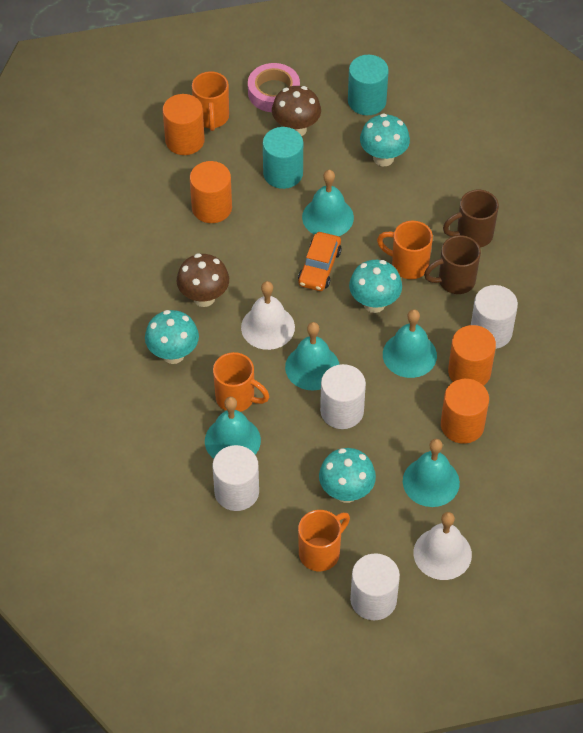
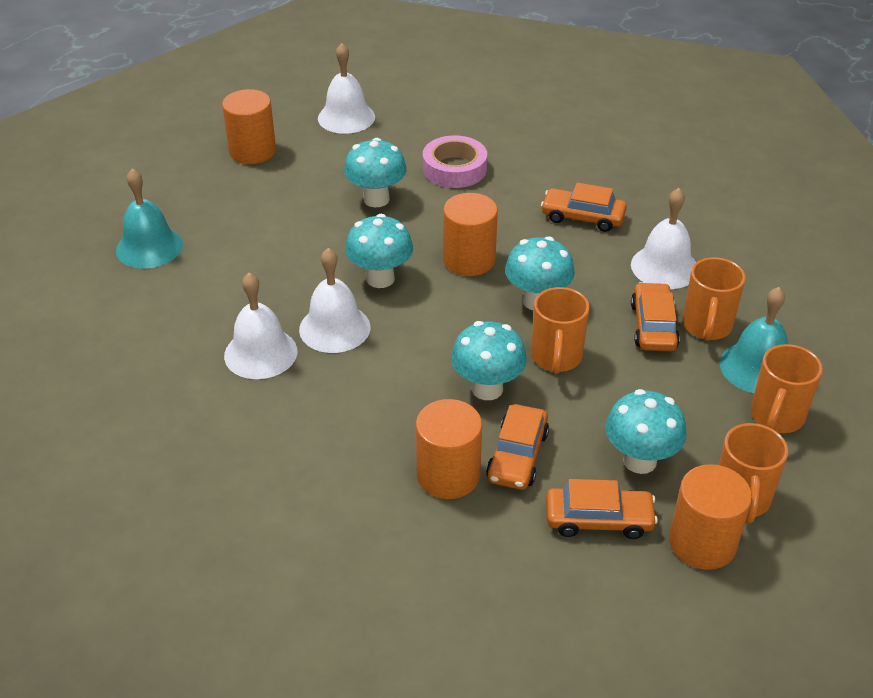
brown mug: 2 -> 0
brown mushroom: 2 -> 0
orange car: 1 -> 4
turquoise bell: 5 -> 2
turquoise cylinder: 2 -> 0
turquoise mushroom: 4 -> 5
white bell: 2 -> 4
white cylinder: 4 -> 0

